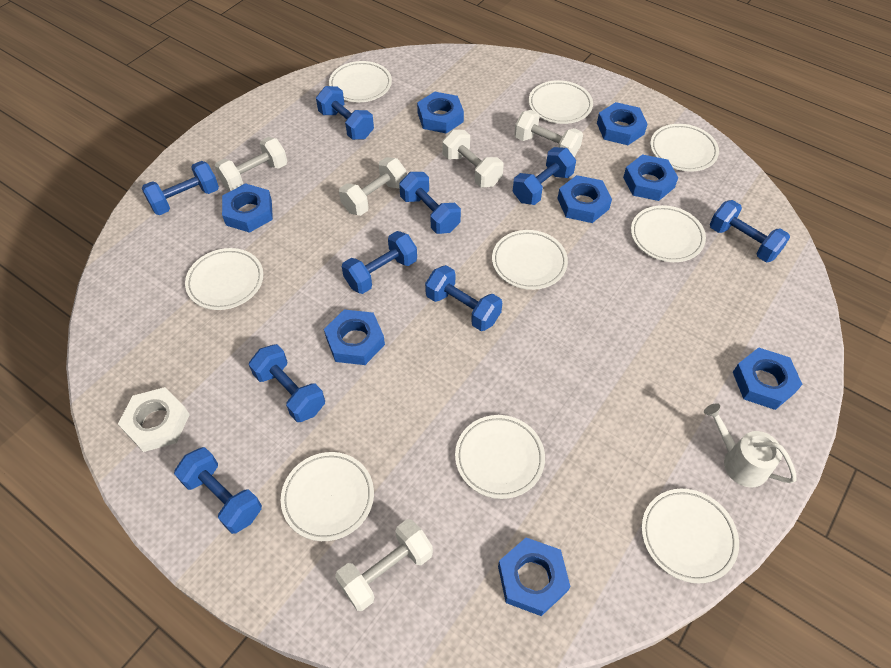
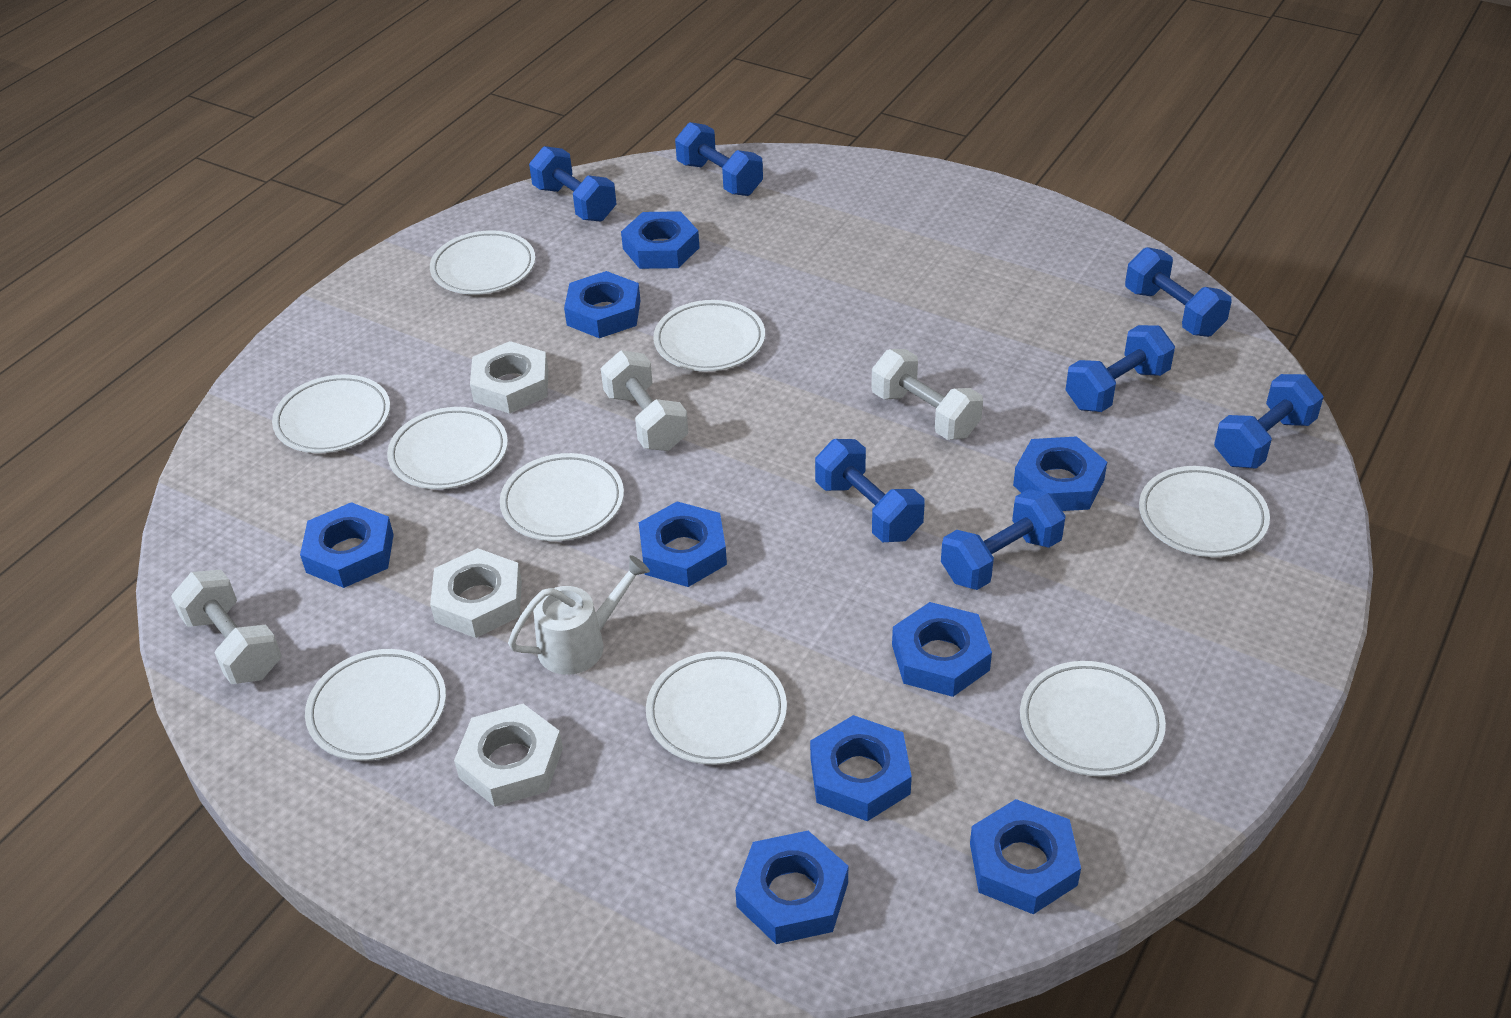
blue dumbbell: 9 -> 7
blue nut: 8 -> 9
white dumbbell: 5 -> 3
white nut: 1 -> 3

